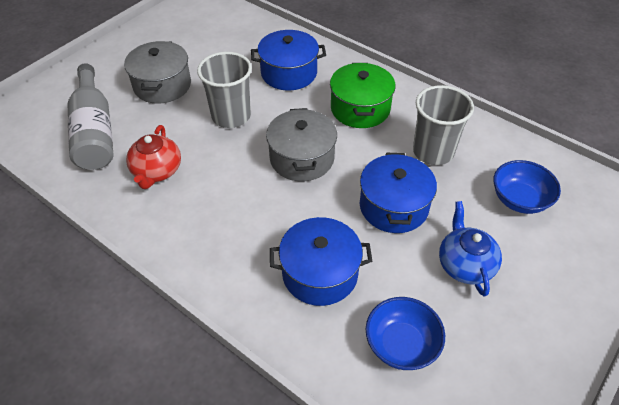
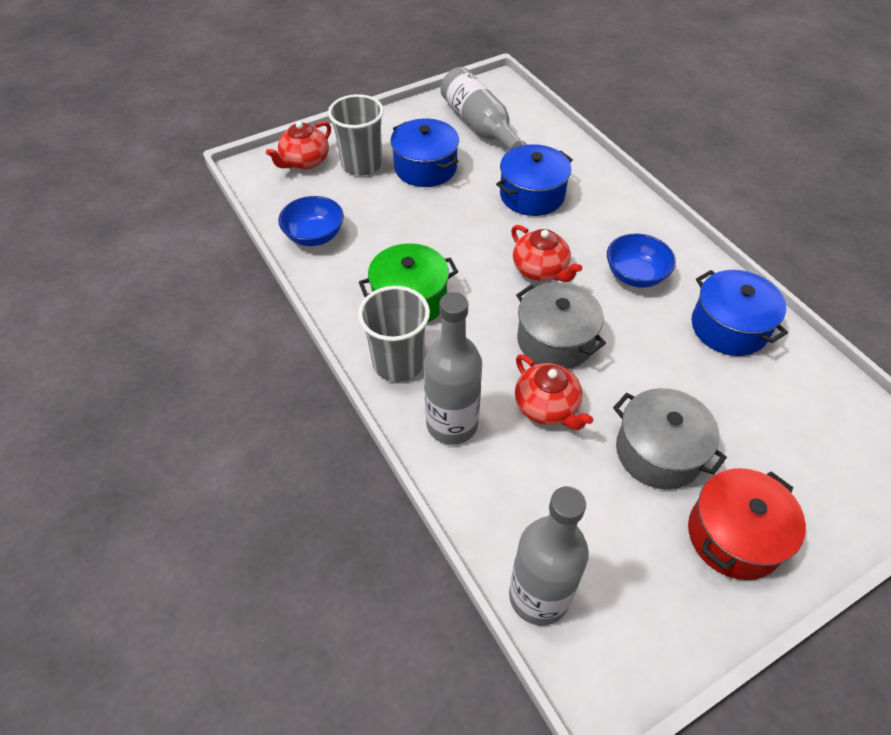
blue teapot: 1 -> 0
grey bottle: 1 -> 3
red pot: 0 -> 1
red teapot: 1 -> 3

